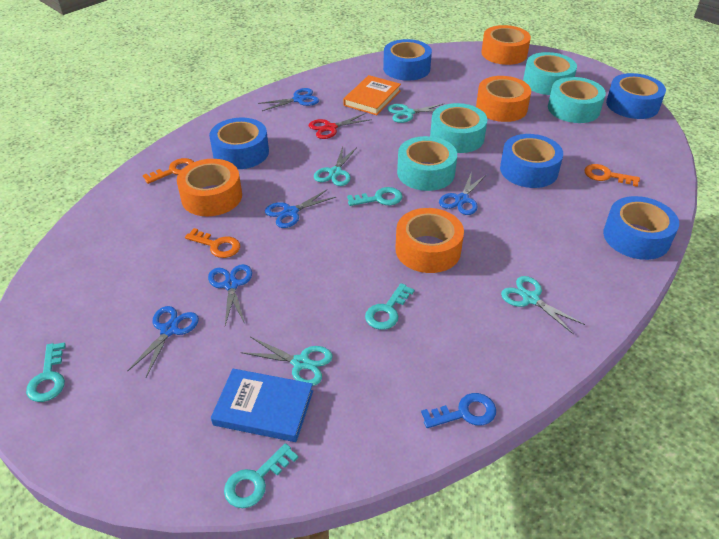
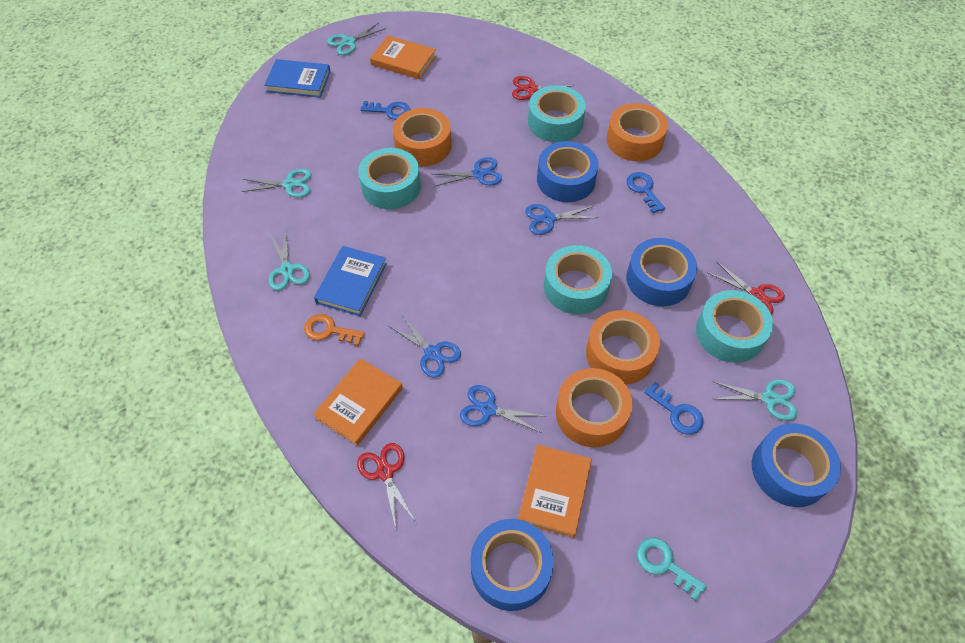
blue book: 1 -> 2
blue key: 1 -> 3
blue scissors: 5 -> 4
blue tape: 5 -> 4
orange book: 1 -> 3
orange key: 3 -> 1
red scissors: 1 -> 3
turquoise key: 4 -> 1

